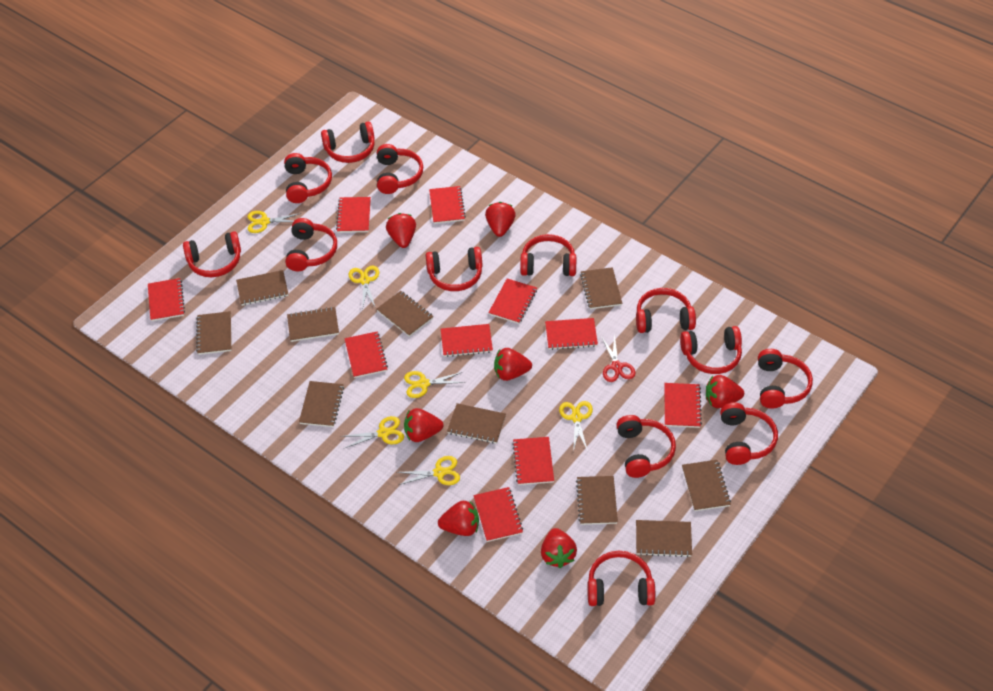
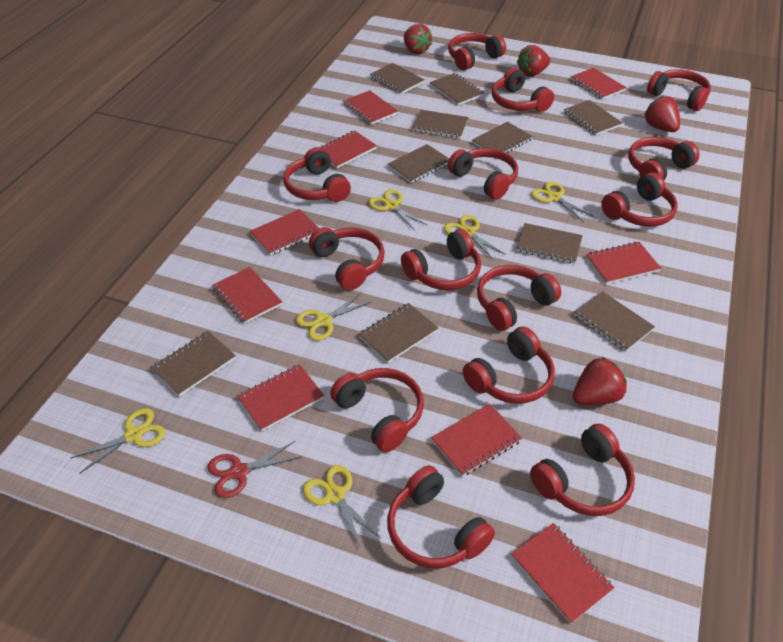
red headphones: 13 -> 14
red notebook: 10 -> 9
red strawberry: 7 -> 4

